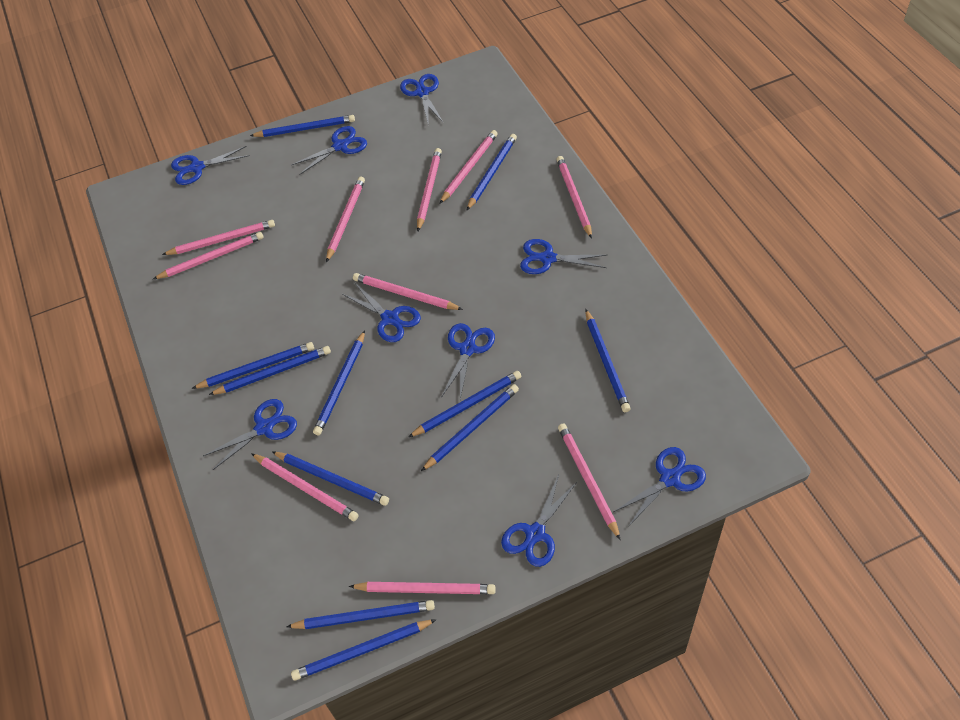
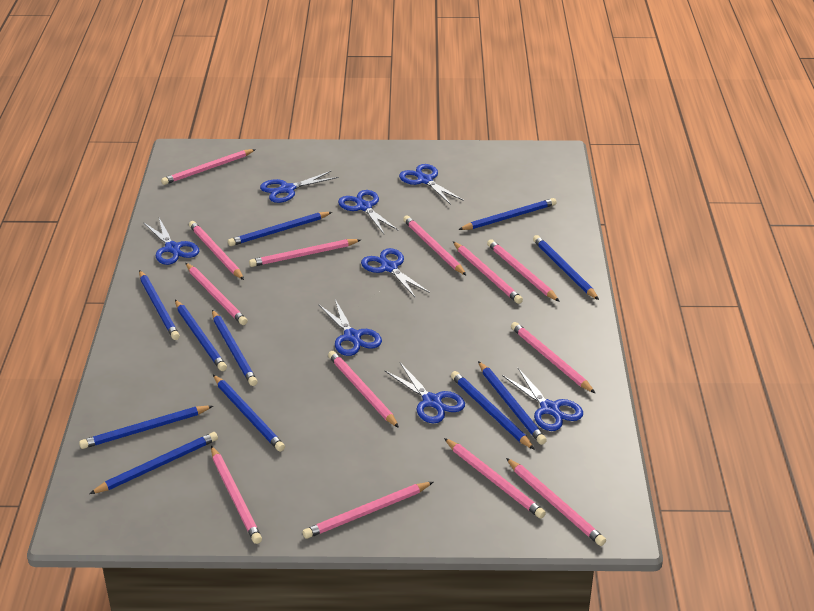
blue scissors: 9 -> 8
pink pencil: 10 -> 13

